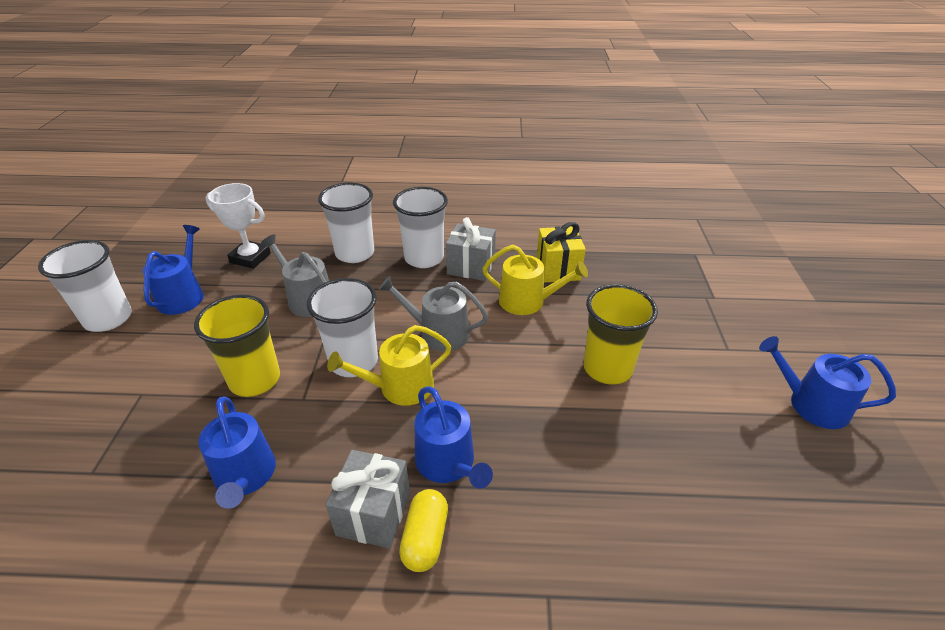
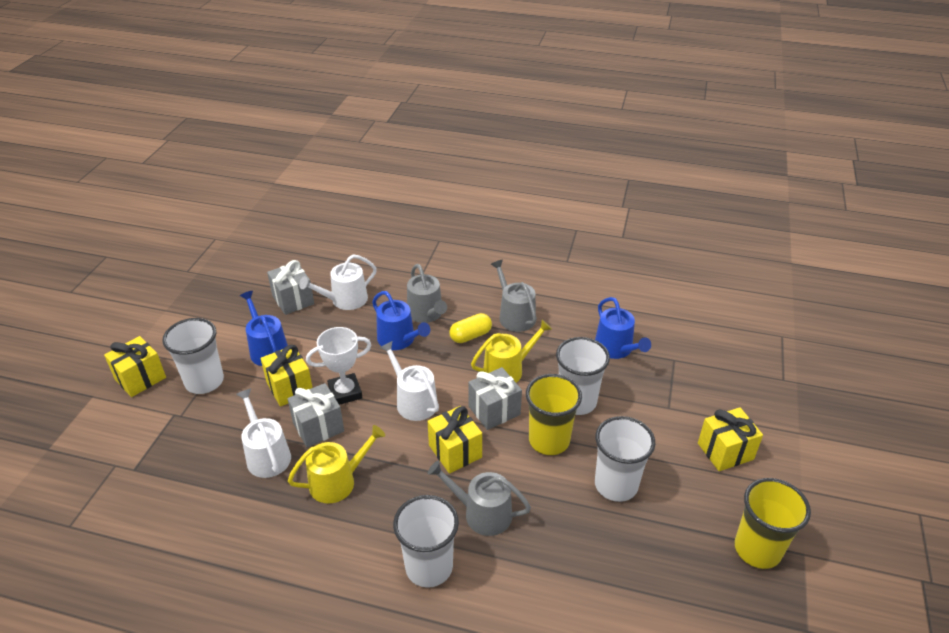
blue watering can: 4 -> 3
grey gift: 2 -> 3
grey watering can: 2 -> 3
white watering can: 0 -> 3
yellow gift: 1 -> 4

